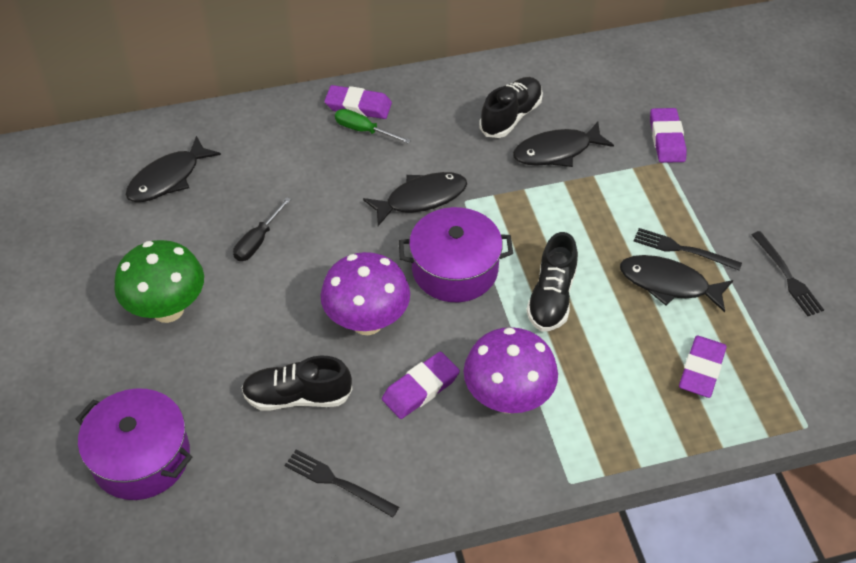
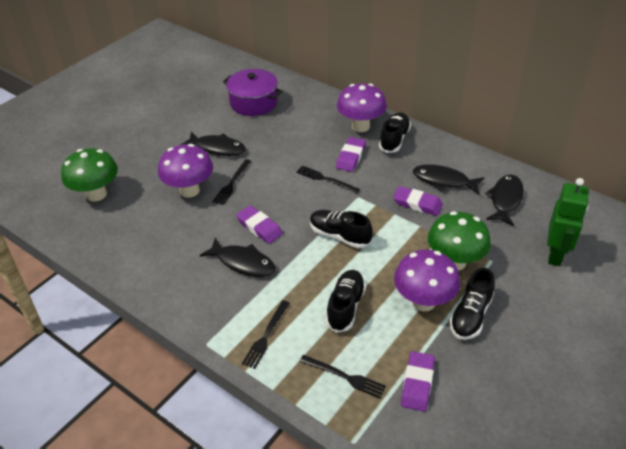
black fork: 3 -> 4
black screwdriver: 1 -> 0
black shoe: 3 -> 4
green mushroom: 1 -> 2
green robot: 0 -> 1
green screwdriver: 1 -> 0
purple mushroom: 2 -> 3
purple pot: 2 -> 1

